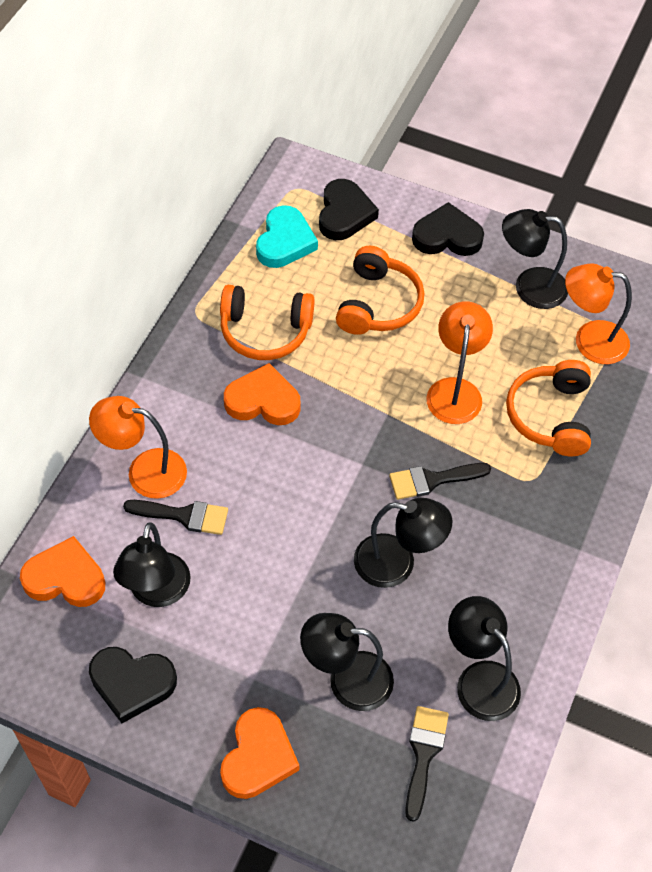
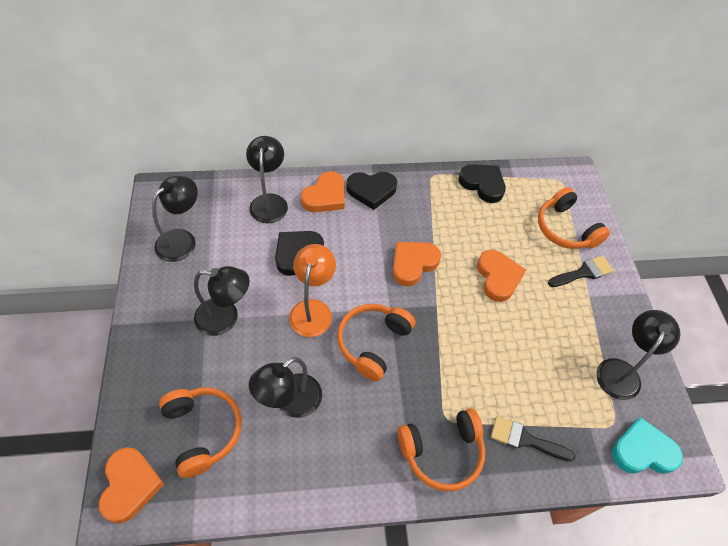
black brush: 3 -> 2
orange headphones: 3 -> 4
orange heart: 3 -> 4
orange lamp: 3 -> 1

